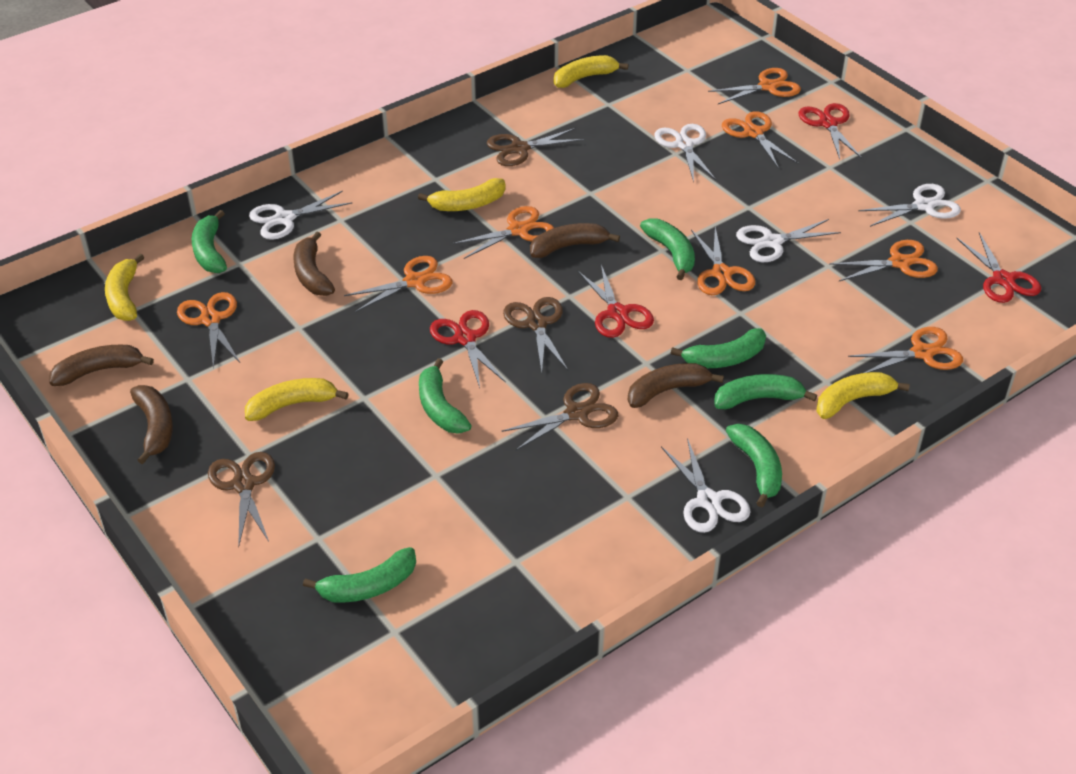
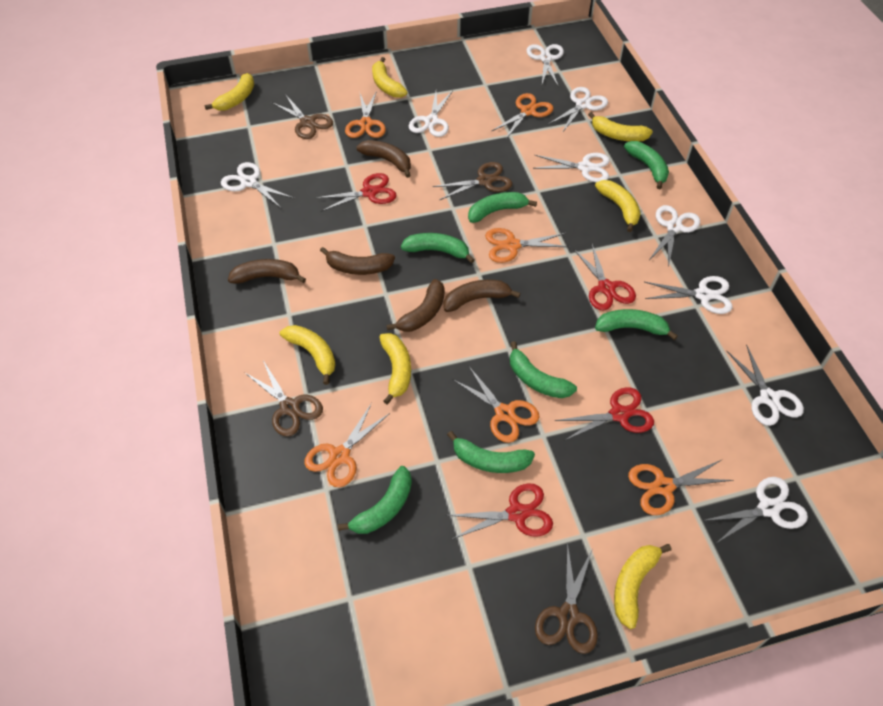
orange scissors: 8 -> 6
white scissors: 5 -> 9
yellow banana: 5 -> 7

